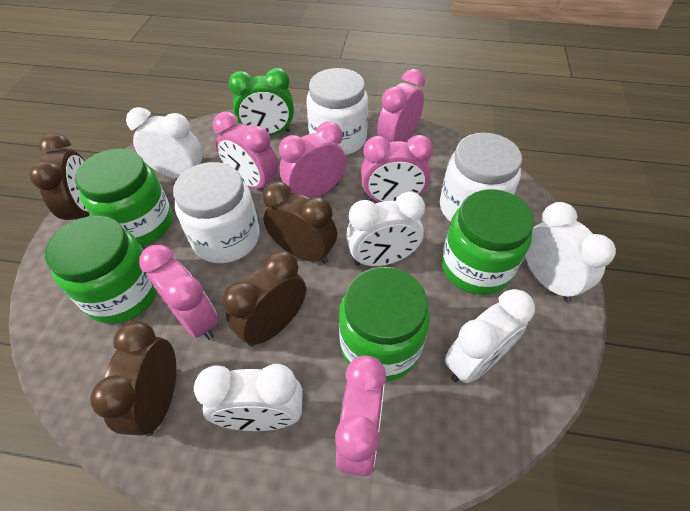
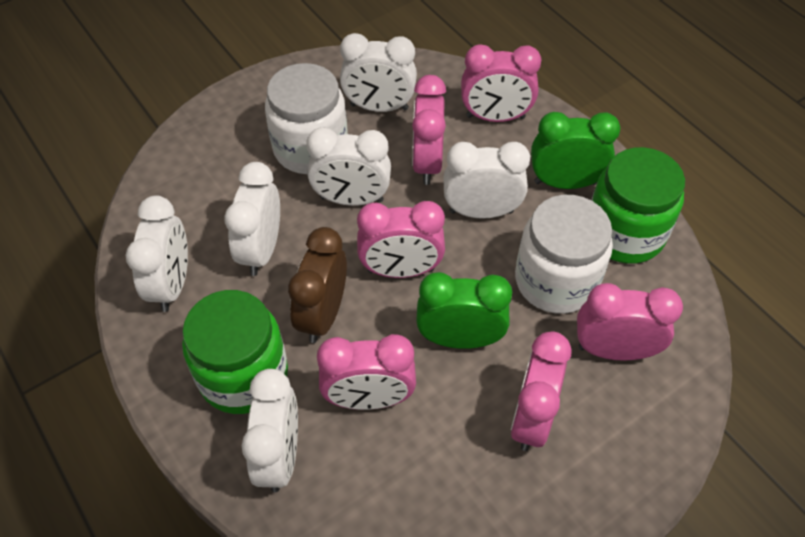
brown clock: 4 -> 1
green clock: 1 -> 2
green jar: 4 -> 2
white clock: 5 -> 6
white jar: 3 -> 2

